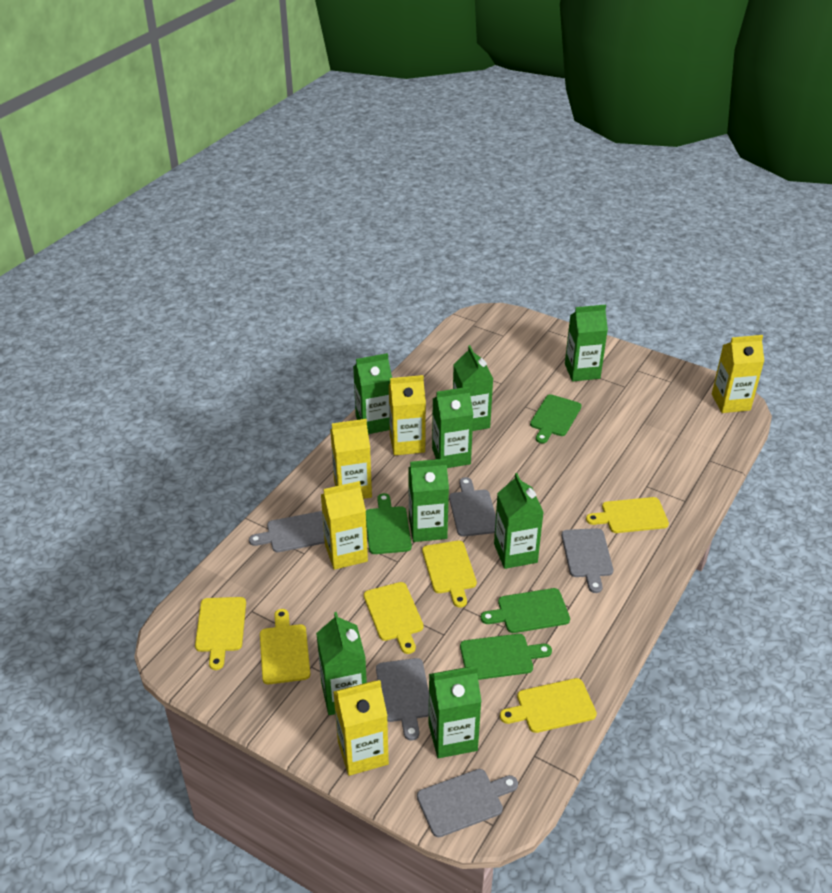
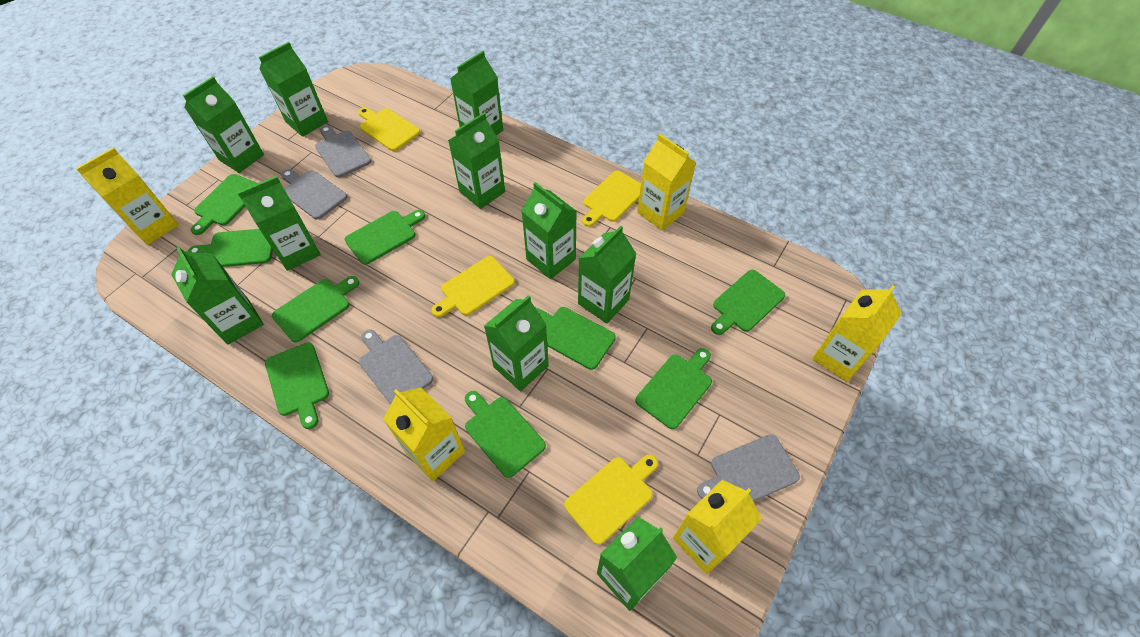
green carton: 8 -> 10
green cutting board: 4 -> 9
grey cutting board: 5 -> 4
yellow cutting board: 6 -> 4

